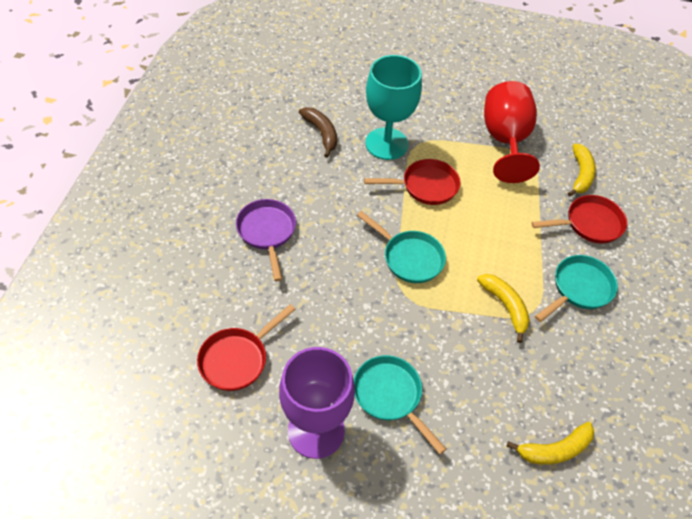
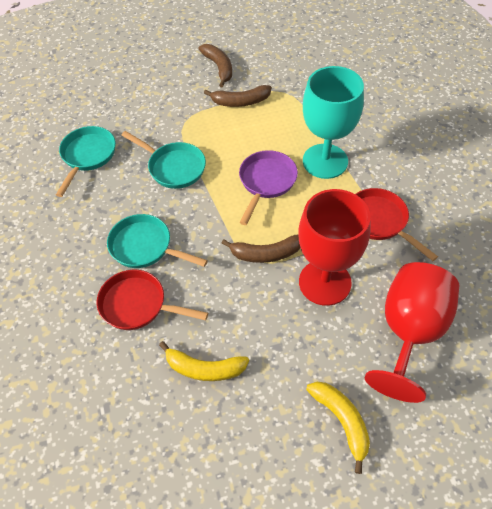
brown banana: 1 -> 3
purple goblet: 1 -> 0
red goblet: 1 -> 2
red pan: 3 -> 2
yellow banana: 3 -> 2

